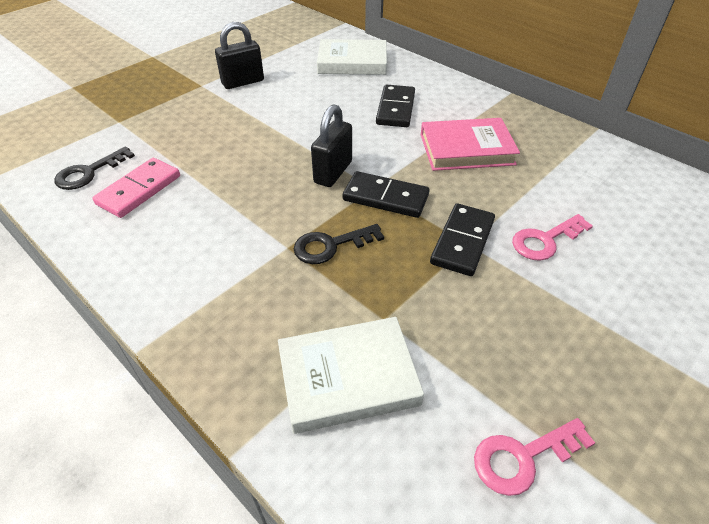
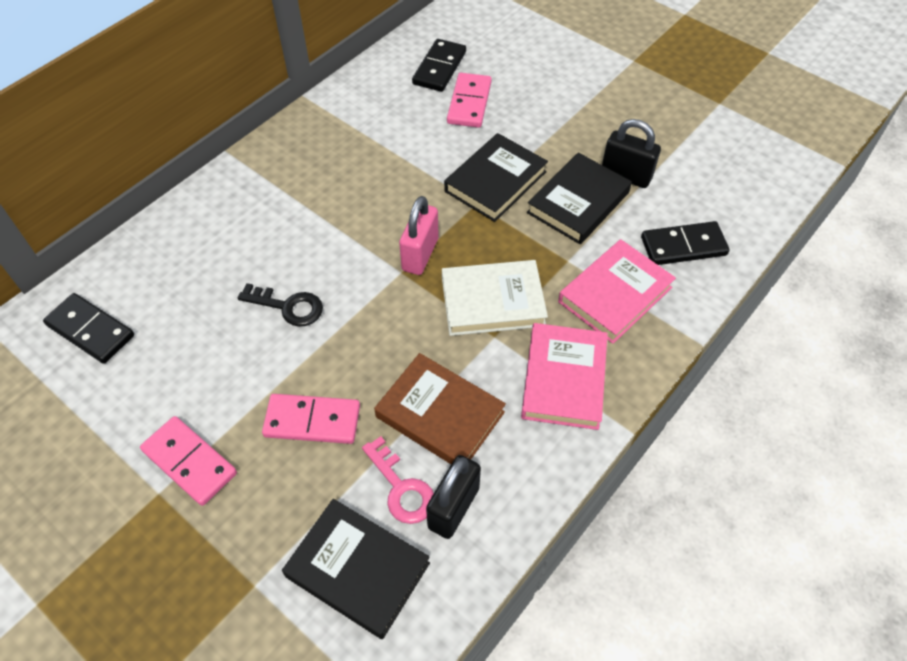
black book: 0 -> 3
black key: 2 -> 1
brown book: 0 -> 1
pink book: 1 -> 2
pink domino: 1 -> 3
pink key: 2 -> 1
pink padlock: 0 -> 1
white book: 2 -> 1

